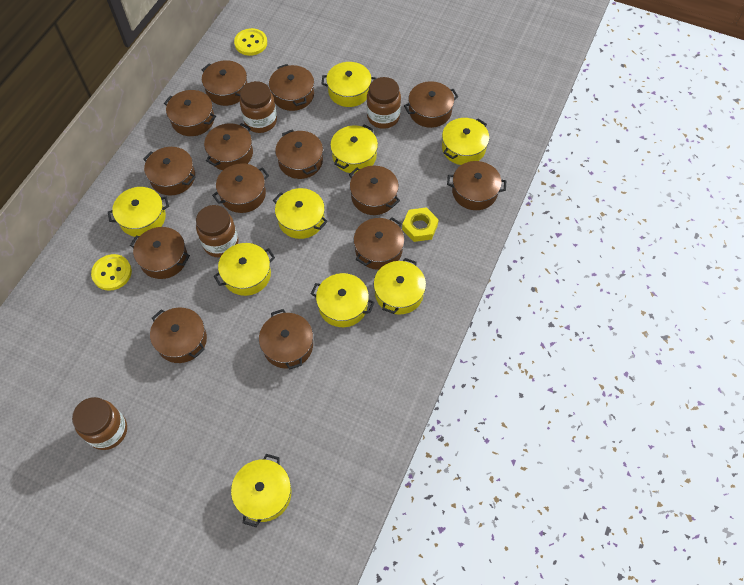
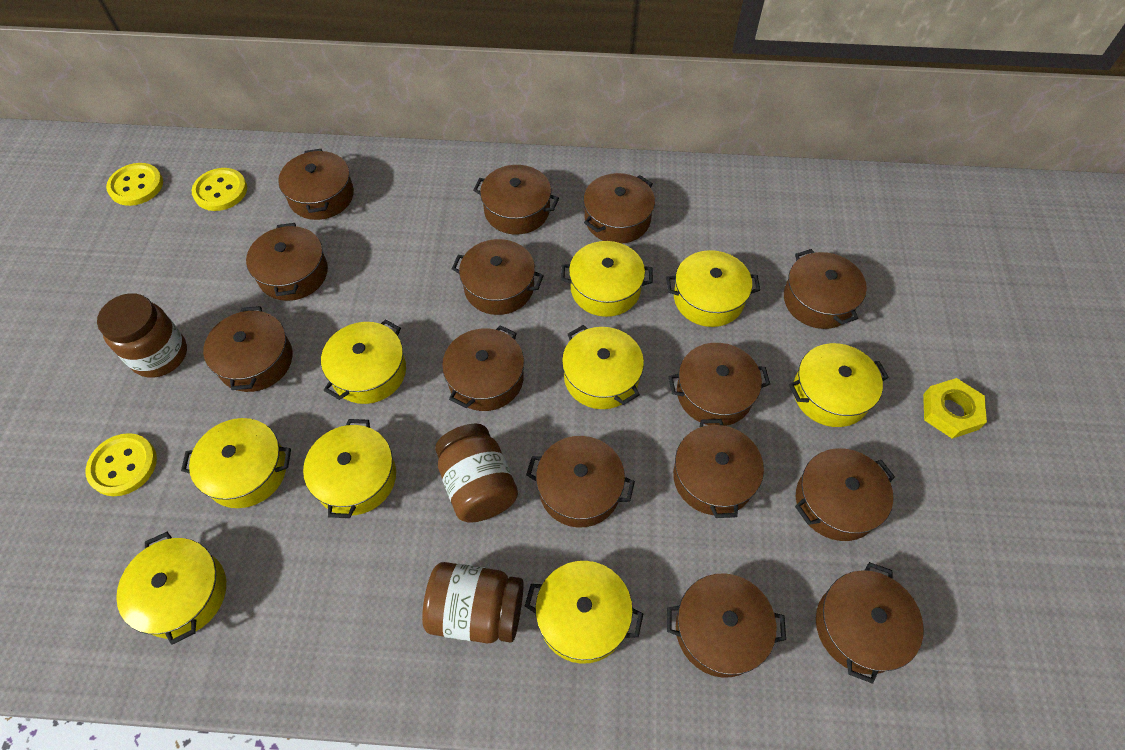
brown jar: 4 -> 3
yellow button: 2 -> 3

